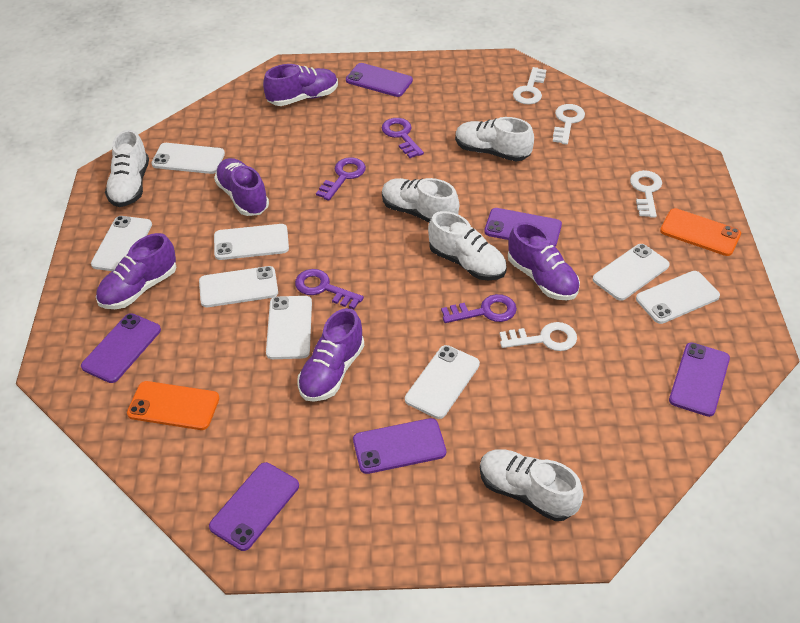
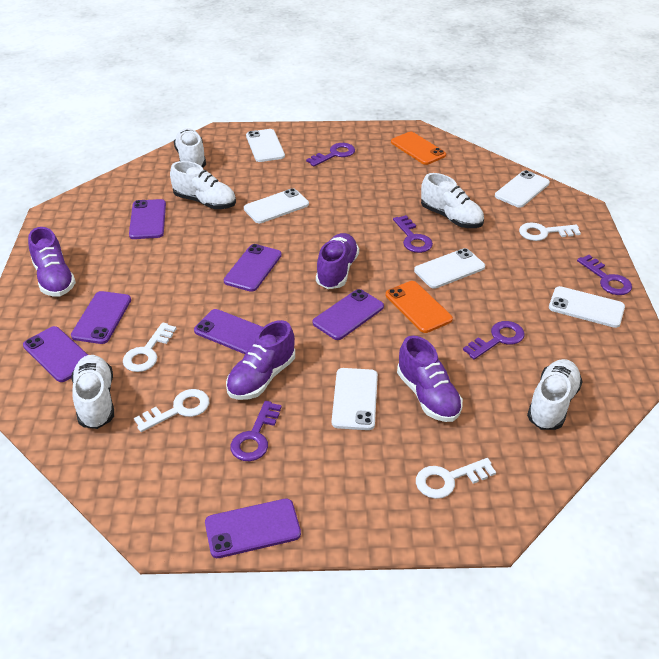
purple key: 4 -> 5
purple phone: 6 -> 7
purple shoe: 5 -> 4
white phone: 8 -> 6

